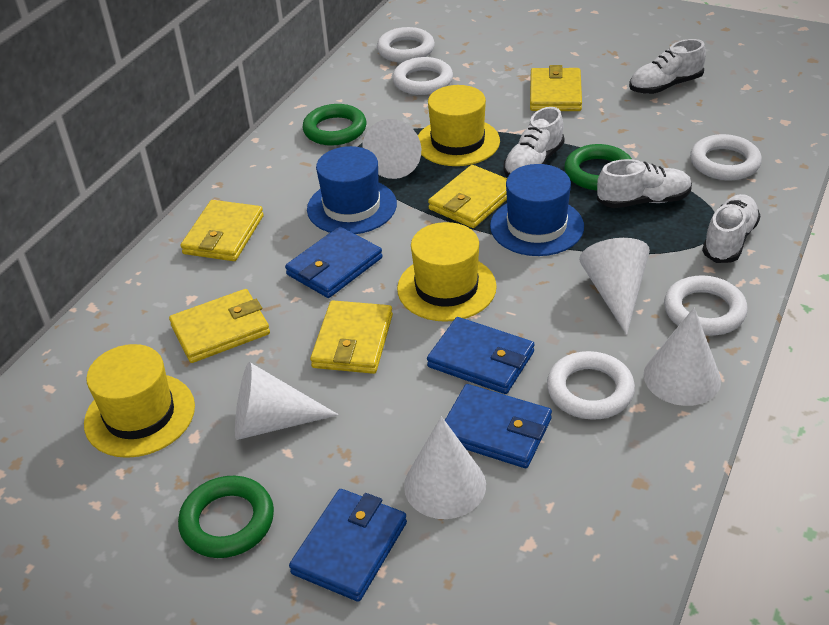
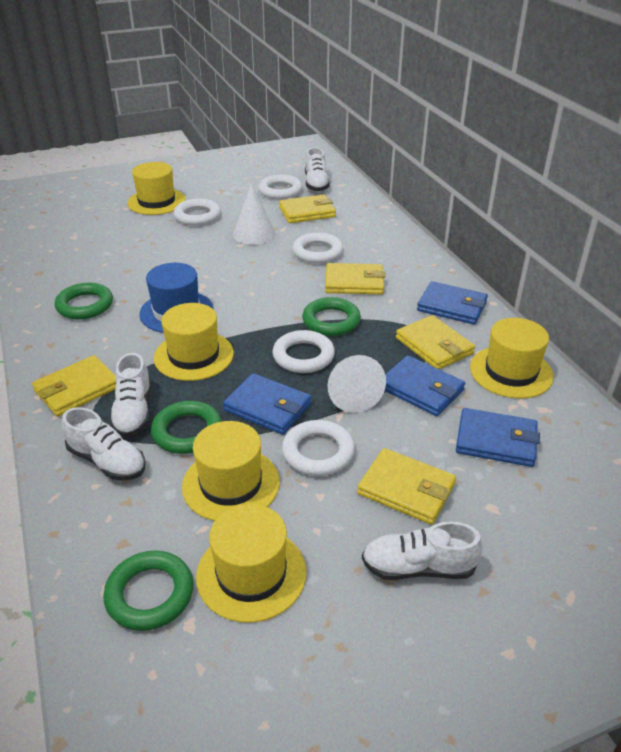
blue hat: 2 -> 1
green ring: 3 -> 4
white cone: 5 -> 2
yellow hat: 3 -> 5

